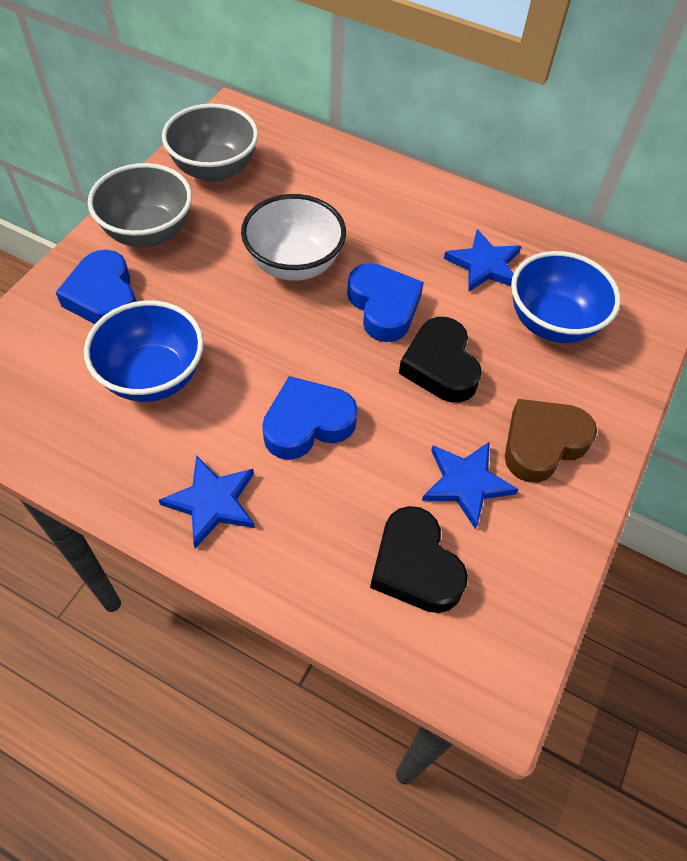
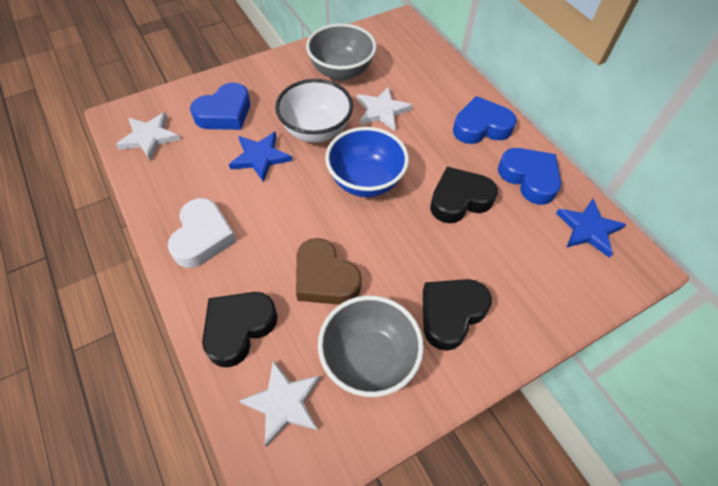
black heart: 2 -> 3
blue bowl: 2 -> 1
blue star: 3 -> 2
white heart: 0 -> 1
white star: 0 -> 3

